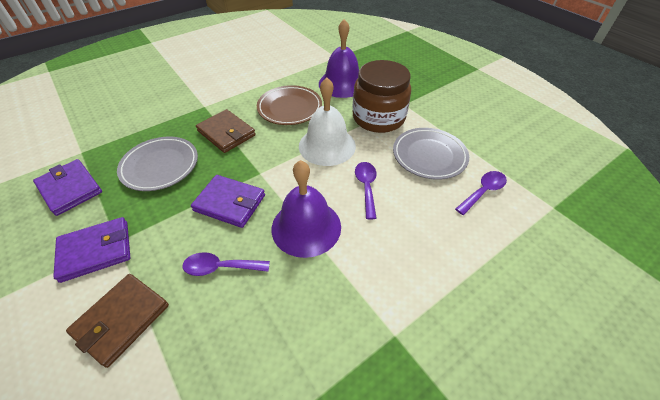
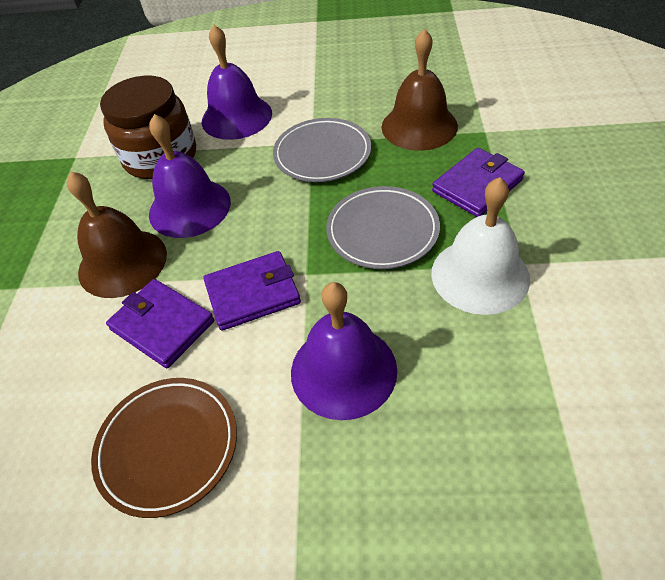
brown bell: 0 -> 2
brown wallet: 2 -> 0
purple bell: 2 -> 3
purple spoon: 3 -> 0

